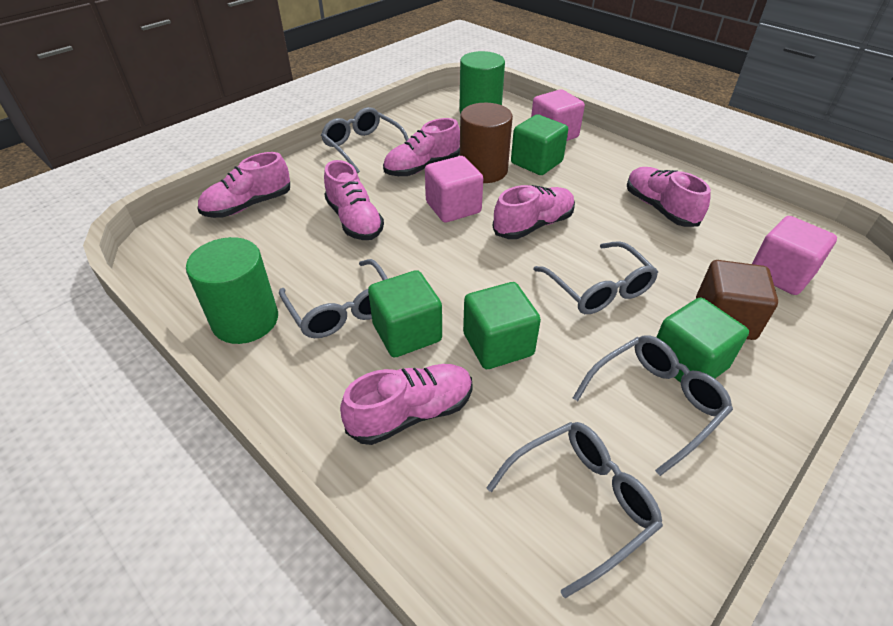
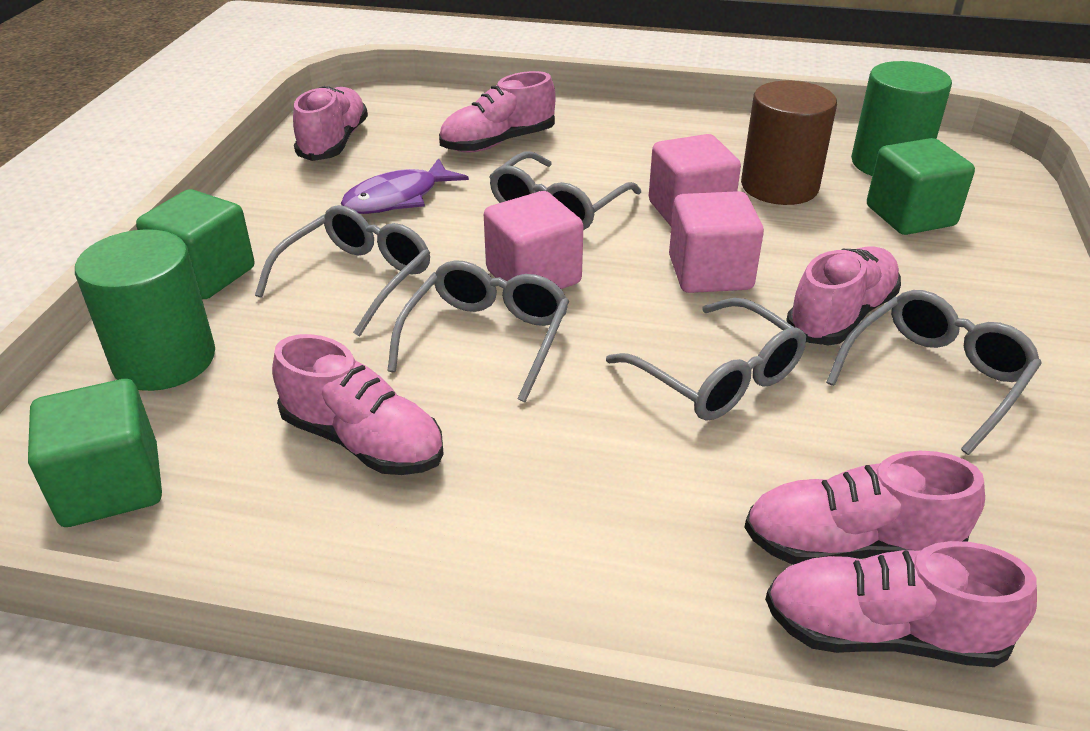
brown cube: 1 -> 0
green cube: 4 -> 3
purple fish: 0 -> 1

